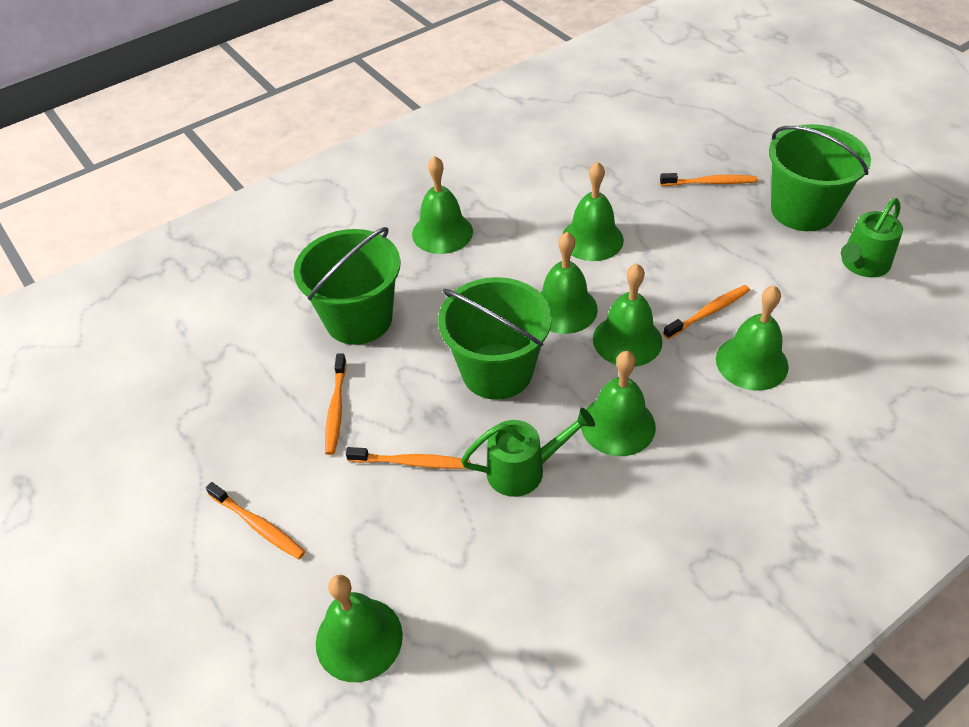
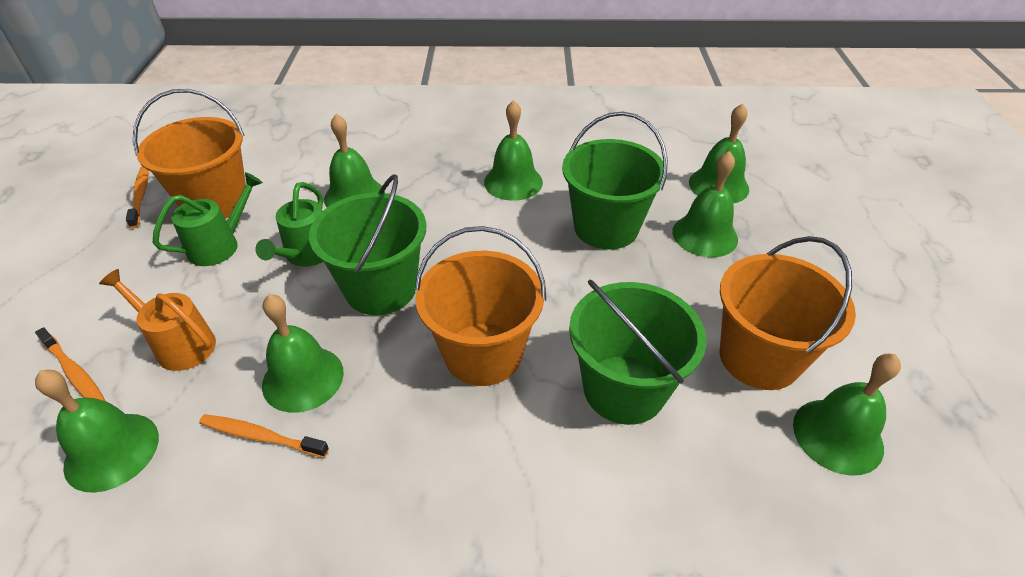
orange bucket: 0 -> 3
orange toothbrush: 5 -> 3
orange watering can: 0 -> 1

